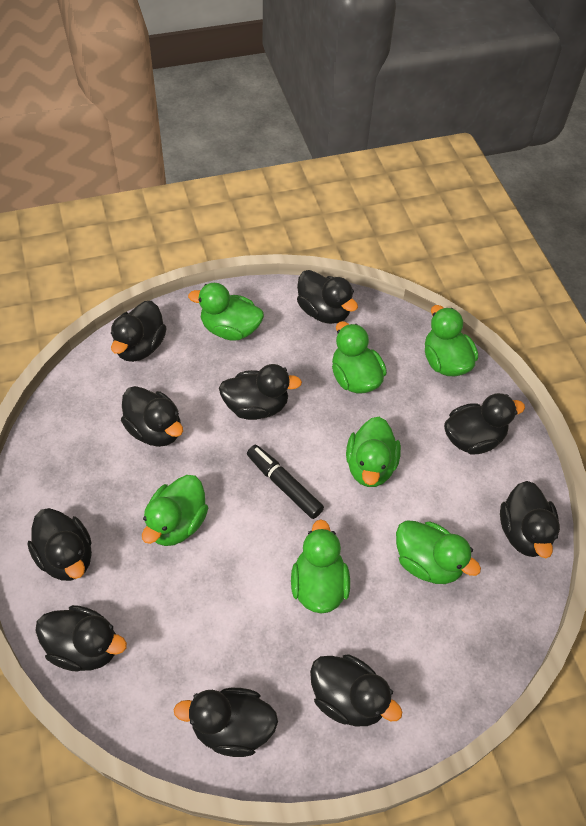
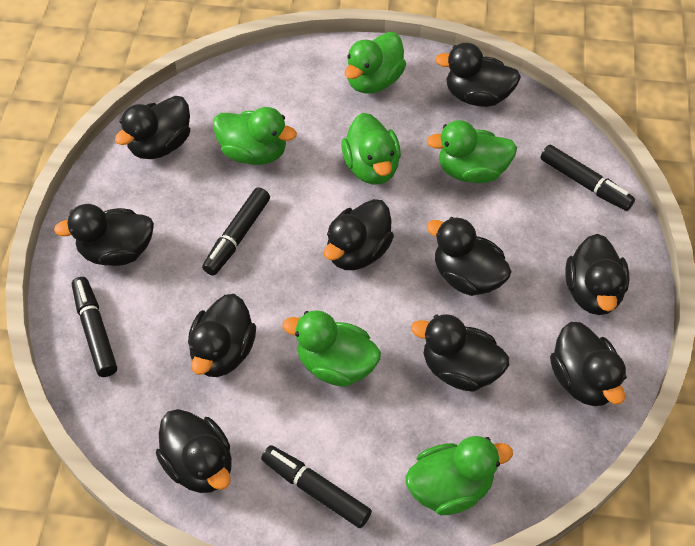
black marker: 1 -> 4
green duck: 7 -> 6

